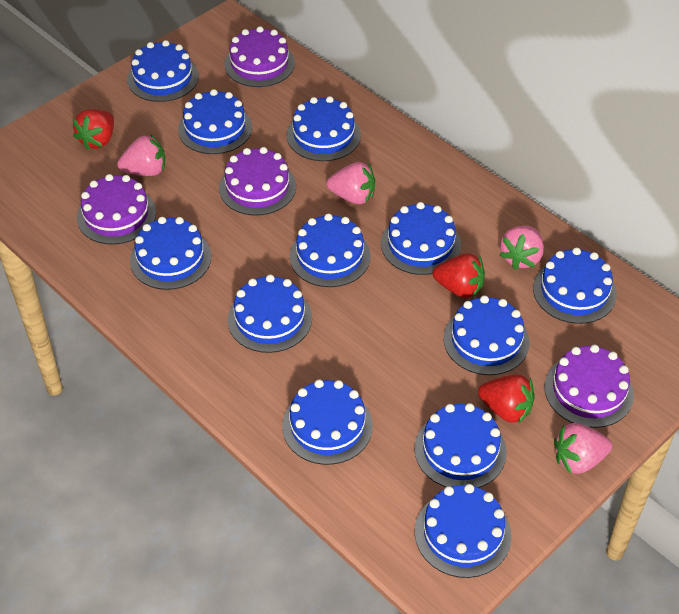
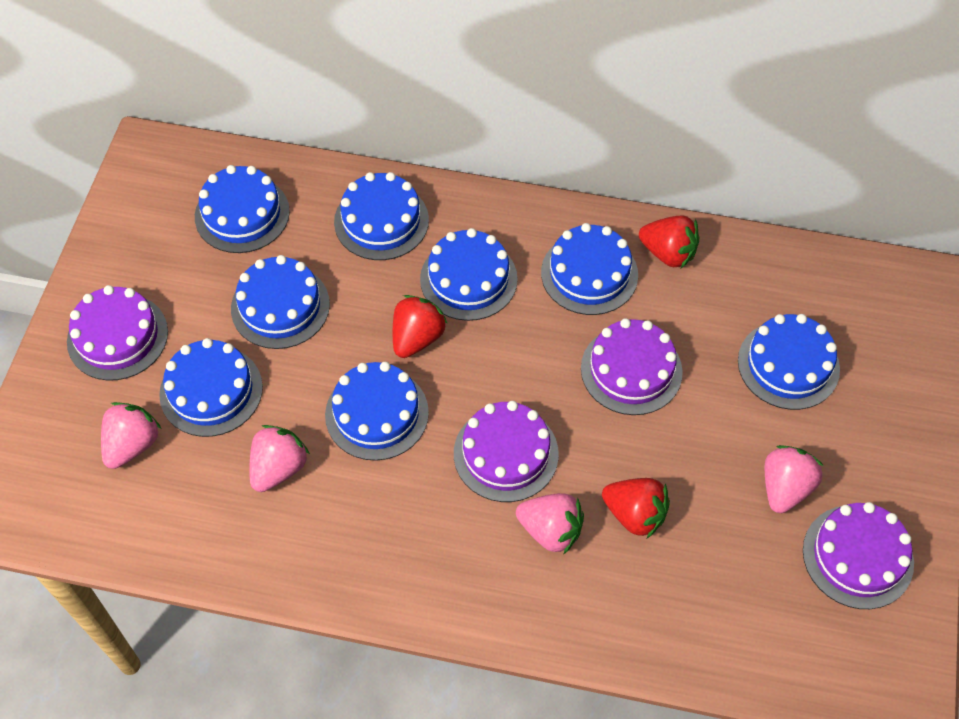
blue cake: 12 -> 8

